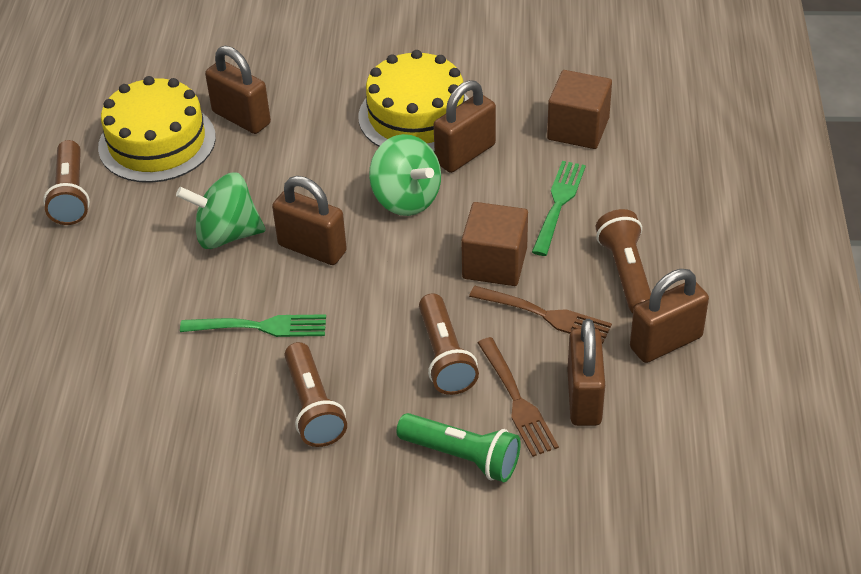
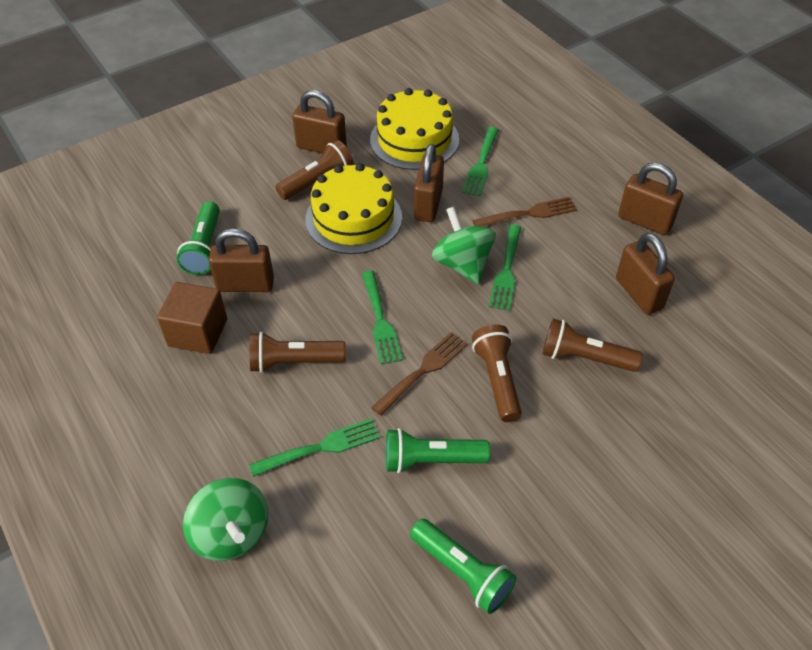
brown cube: 2 -> 1
green flashlight: 1 -> 3
green fork: 2 -> 4

